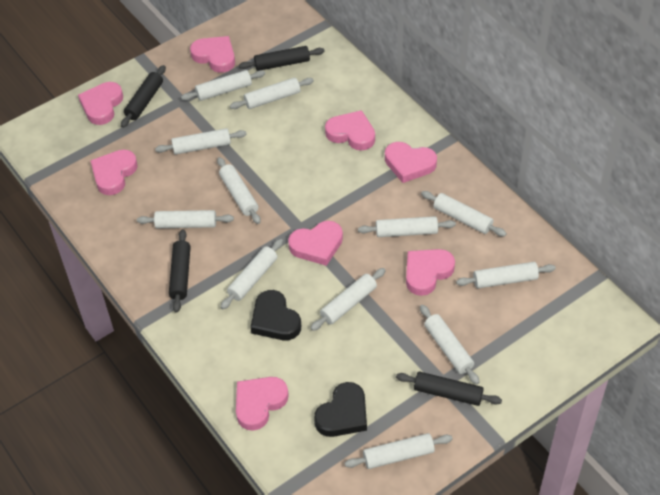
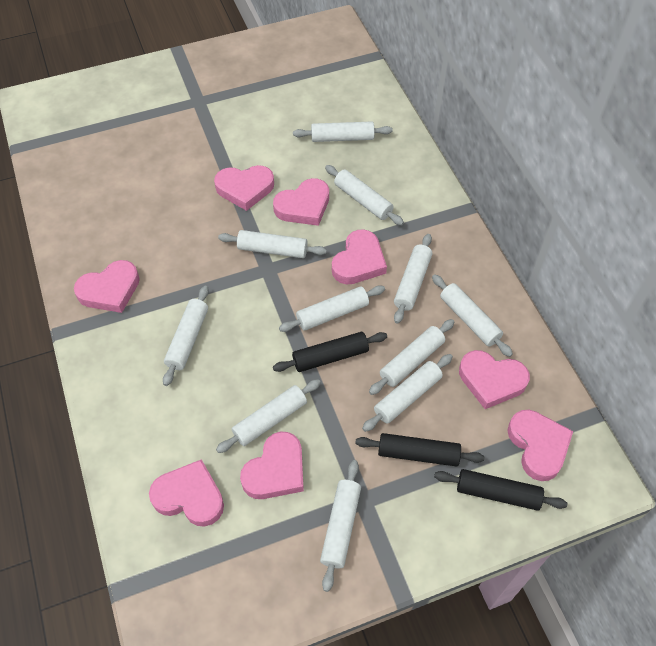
black heart: 2 -> 0
black rolling pin: 4 -> 3
white rolling pin: 12 -> 11

